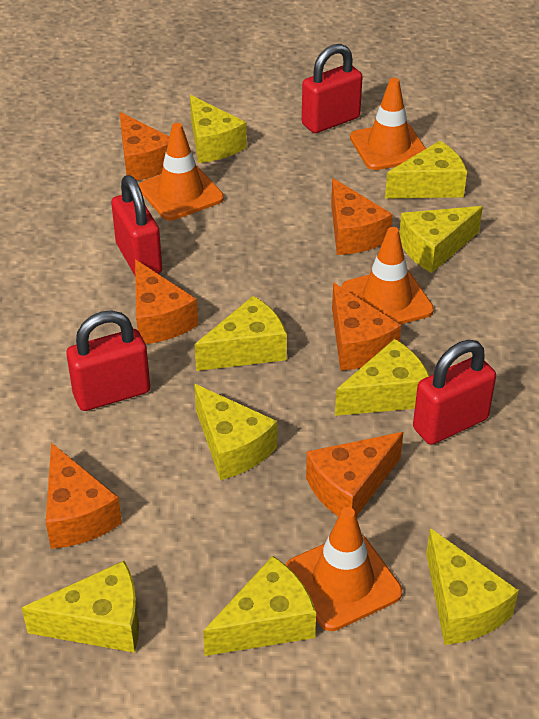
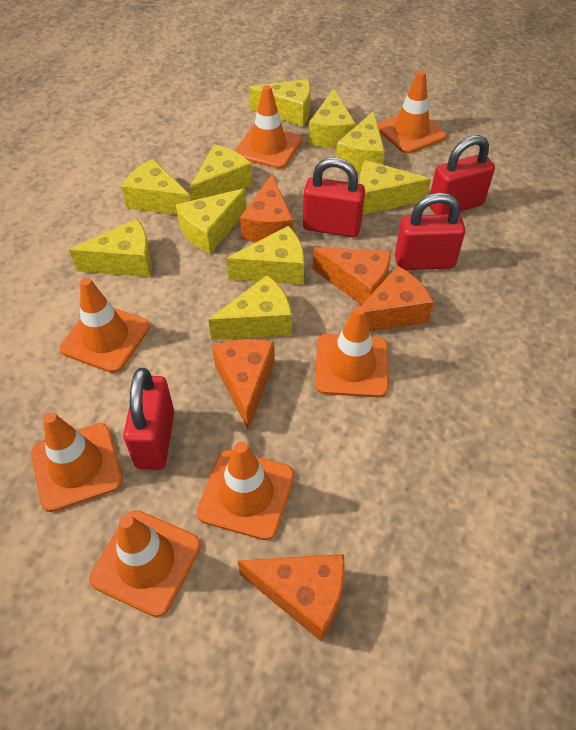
orange cheese: 6 -> 5
orange traffic cone: 4 -> 7
yellow cheese: 9 -> 10

